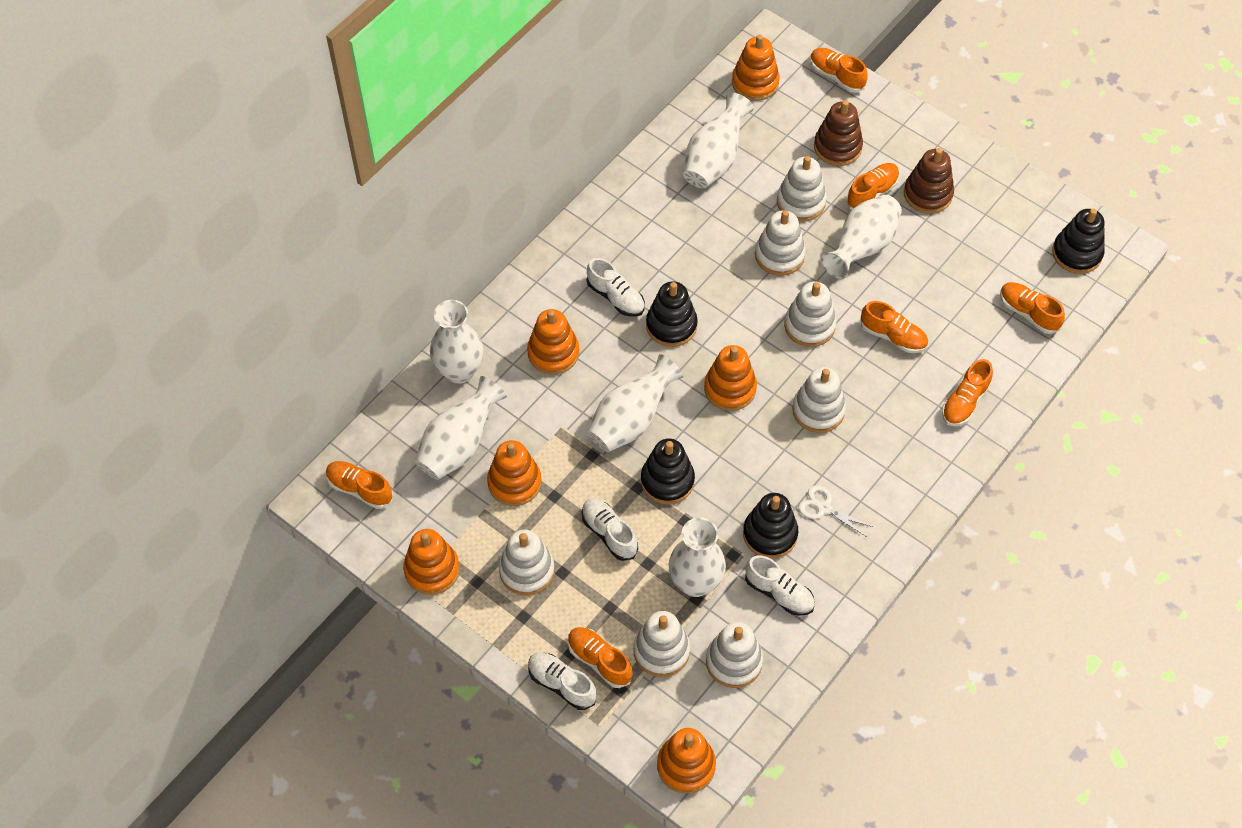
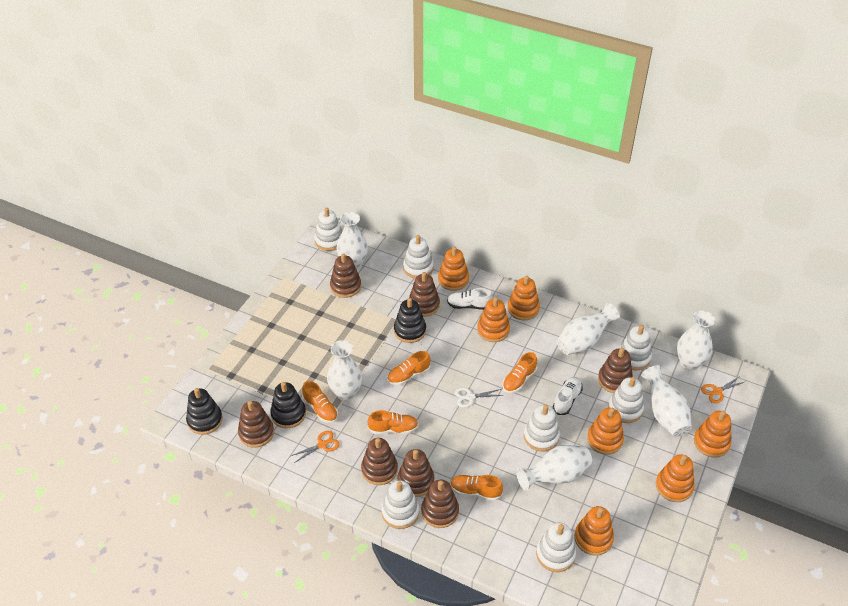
black stacking toy: 4 -> 3
brown stacking toy: 2 -> 7
orange scissors: 0 -> 2
orange shoe: 7 -> 5
orange stacking toy: 6 -> 7
white shoe: 4 -> 2

